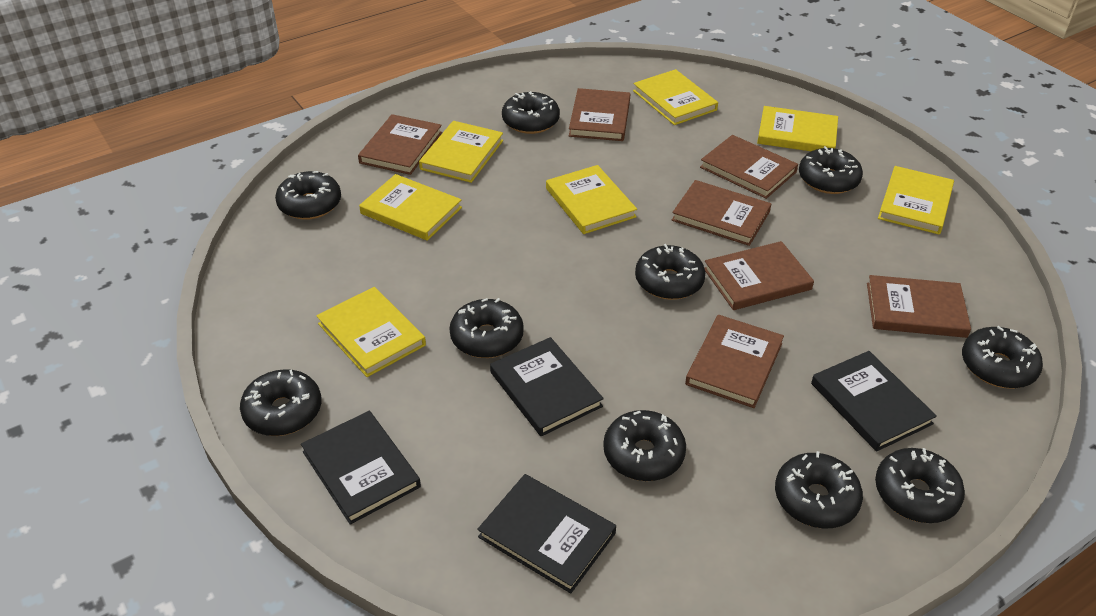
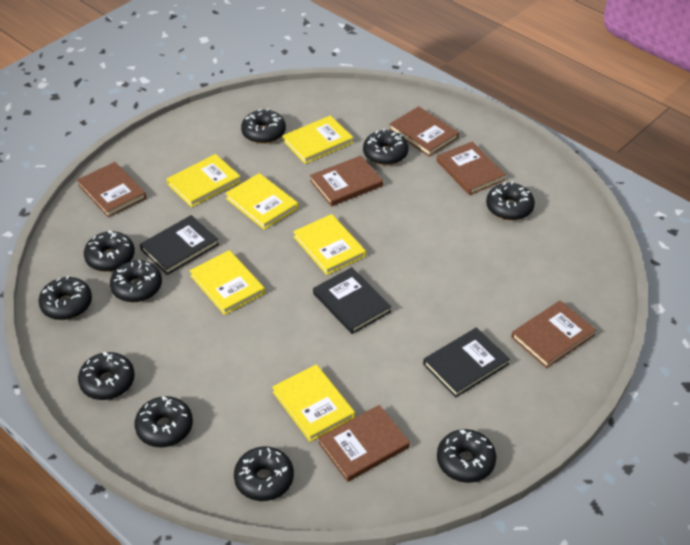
black book: 4 -> 3
brown book: 7 -> 6
yellow book: 7 -> 6

